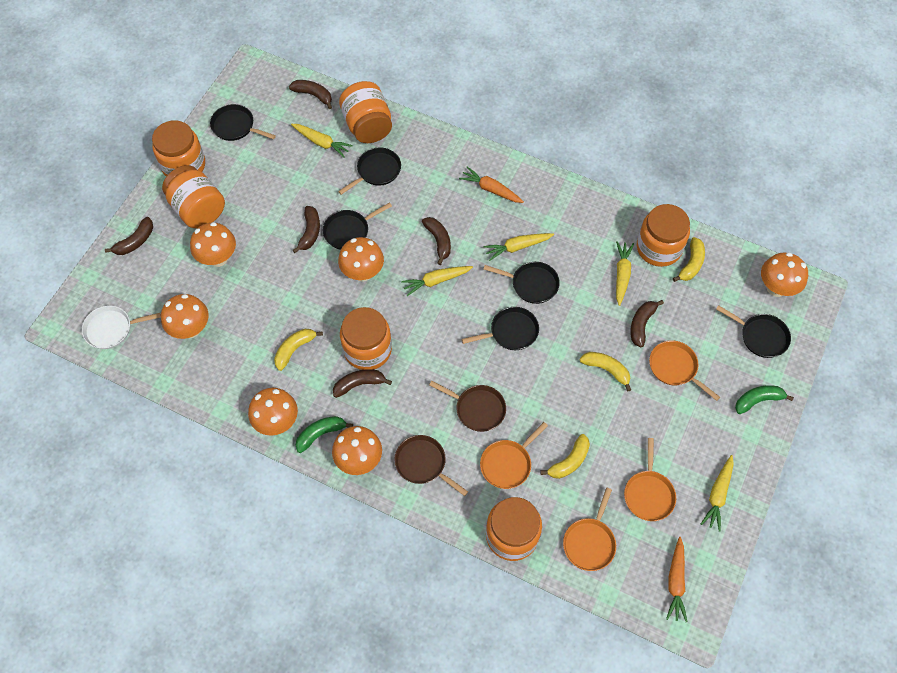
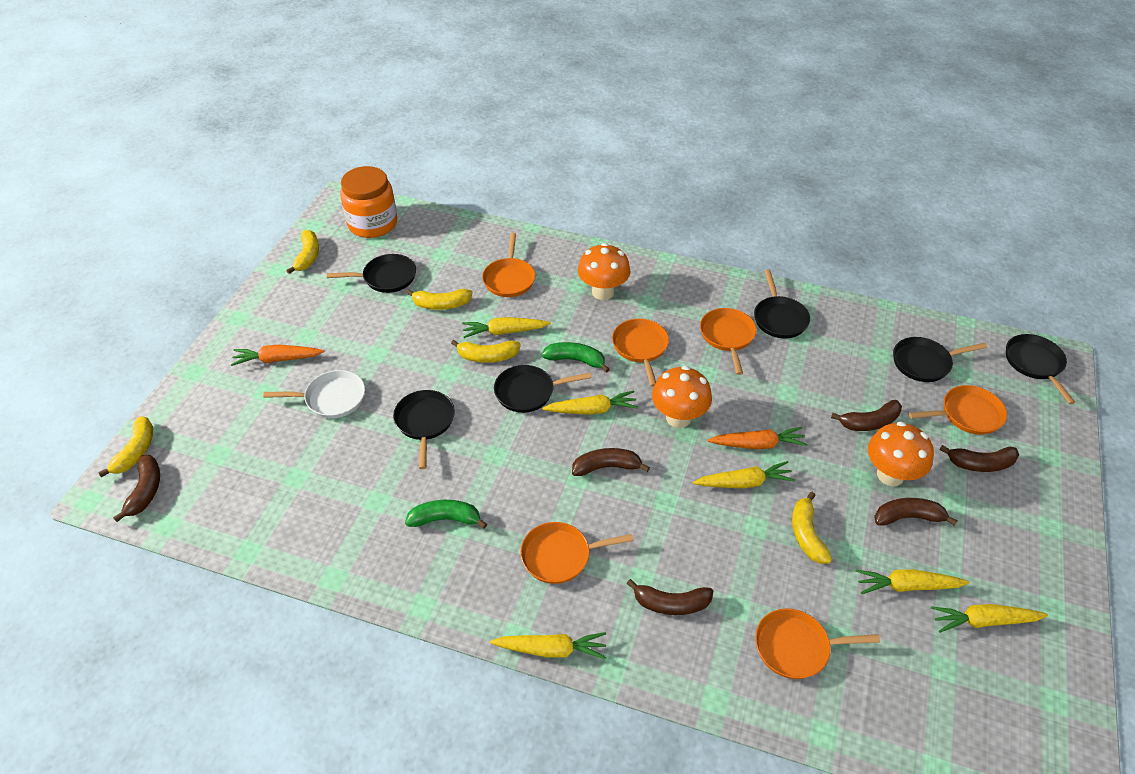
brown pan: 2 -> 0
orange jar: 6 -> 1
orange mushroom: 6 -> 3
orange pan: 4 -> 6
yellow banana: 4 -> 5
yellow carrot: 5 -> 6

